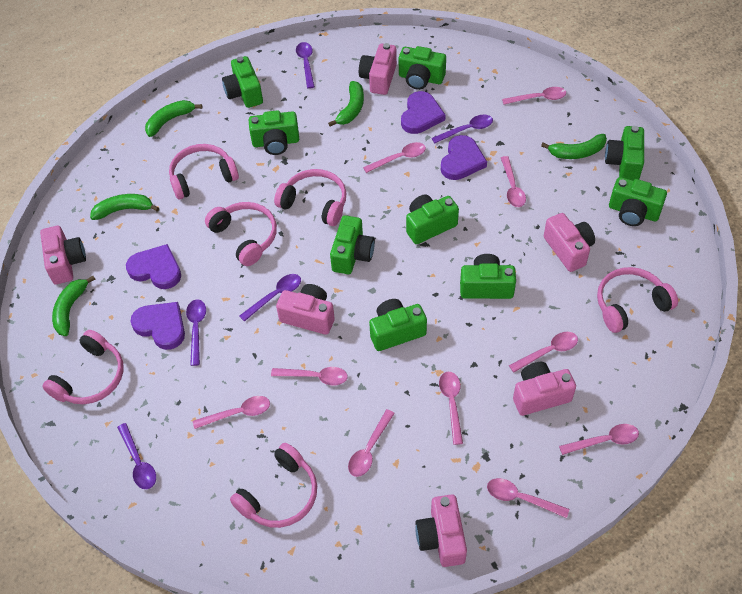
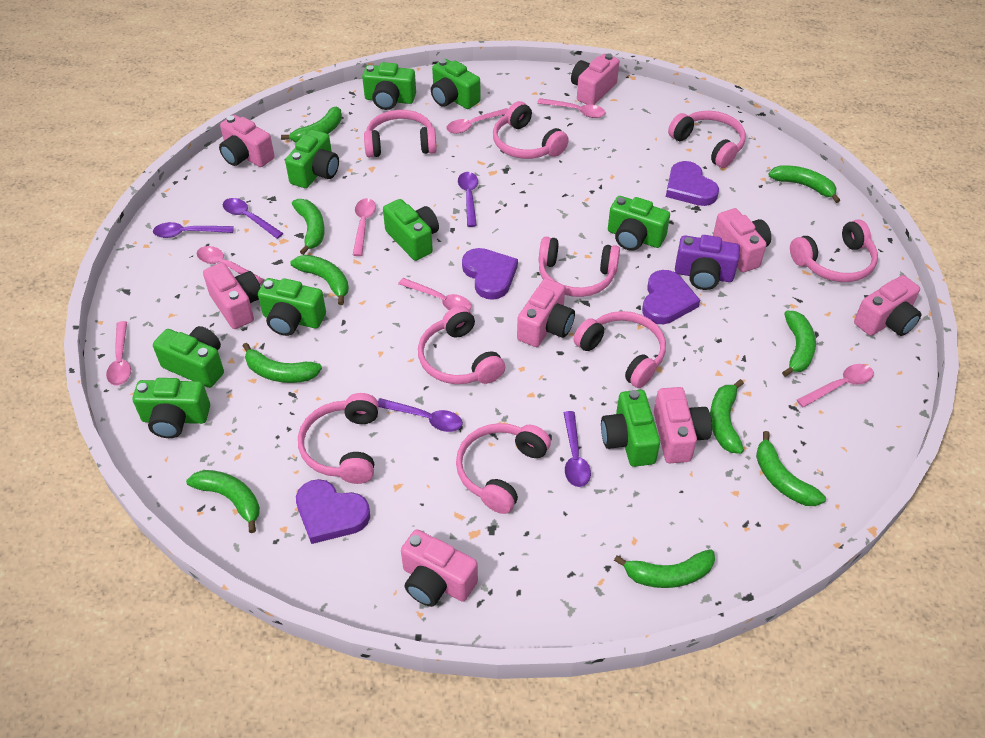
green banana: 5 -> 10
pink camera: 6 -> 8
pink headphones: 6 -> 9
pink spoon: 10 -> 7
purple camera: 0 -> 1

